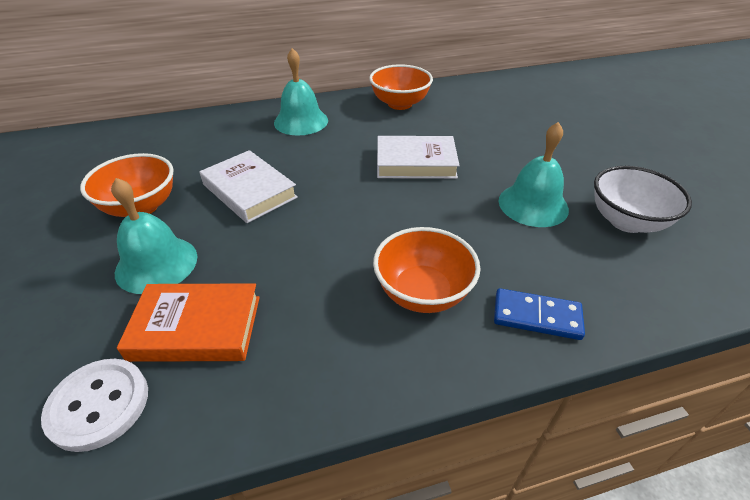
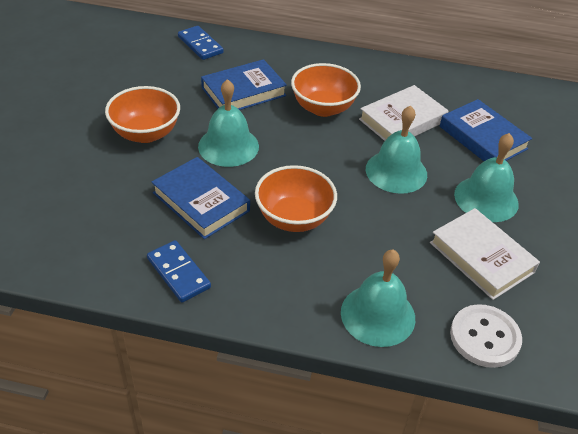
blue book: 0 -> 3
blue domino: 1 -> 2
orange book: 1 -> 0
turquoise bell: 3 -> 4
white bowl: 1 -> 0

